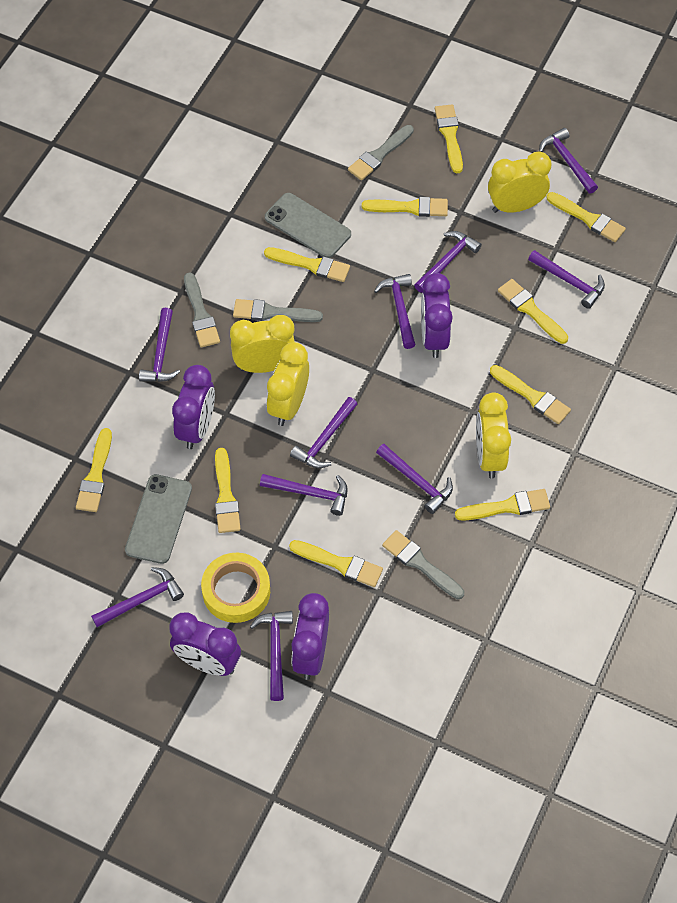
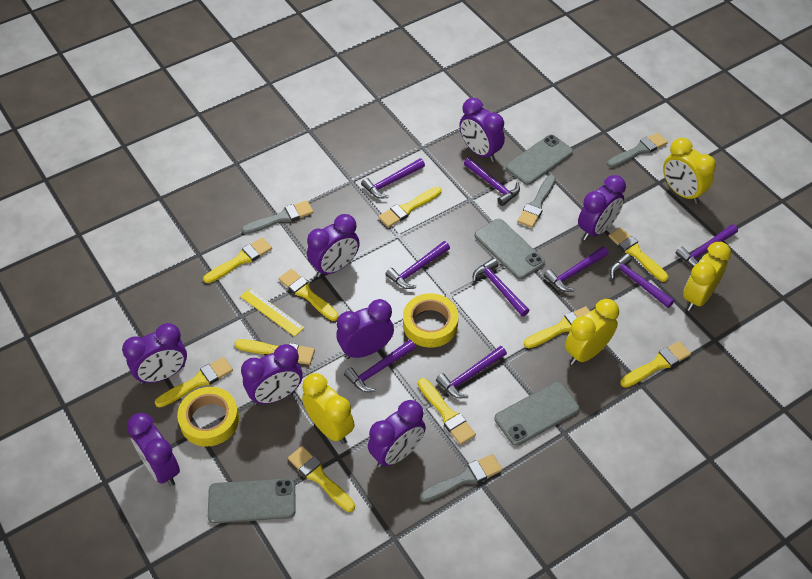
grey phone: 2 -> 4
purple clock: 4 -> 8
purple hammer: 10 -> 9
yellow ruler: 0 -> 1
yellow tape: 1 -> 2

